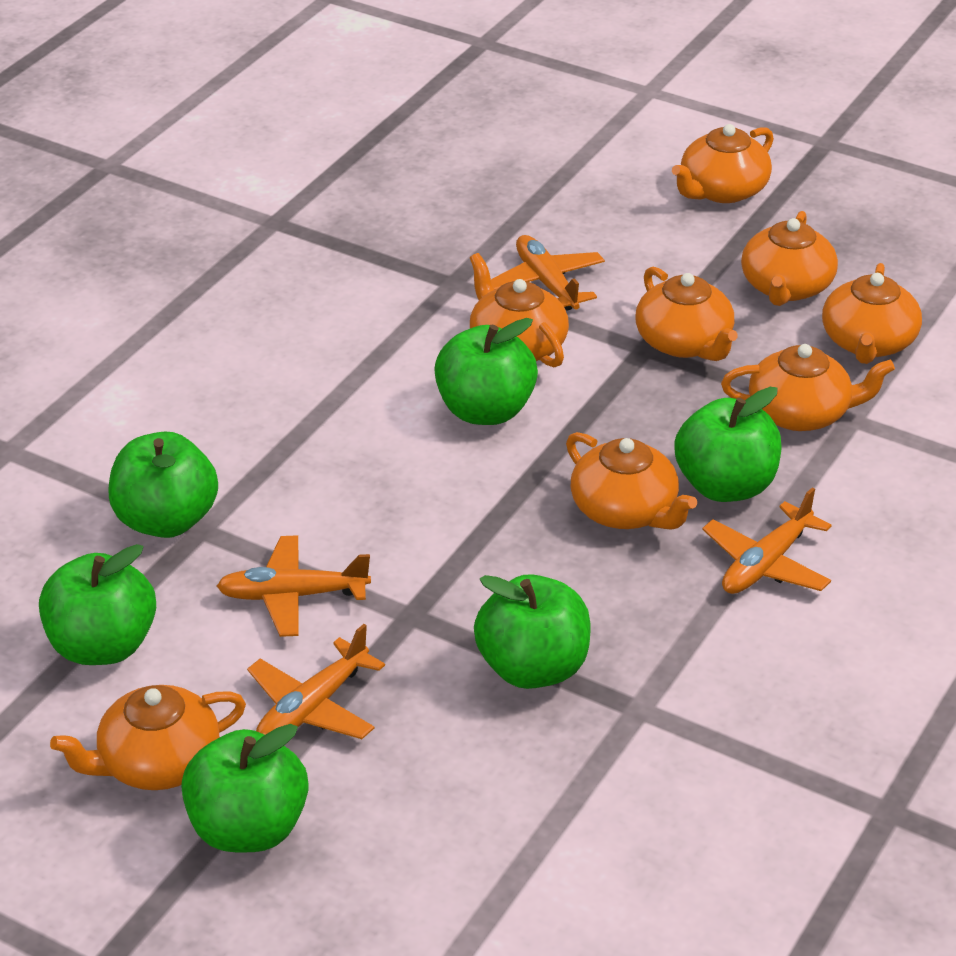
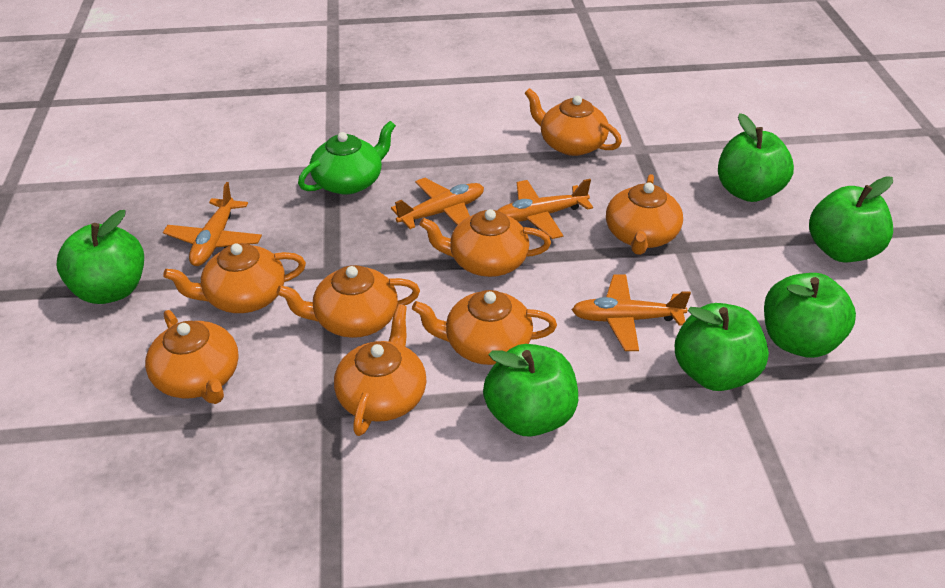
green teapot: 0 -> 1

